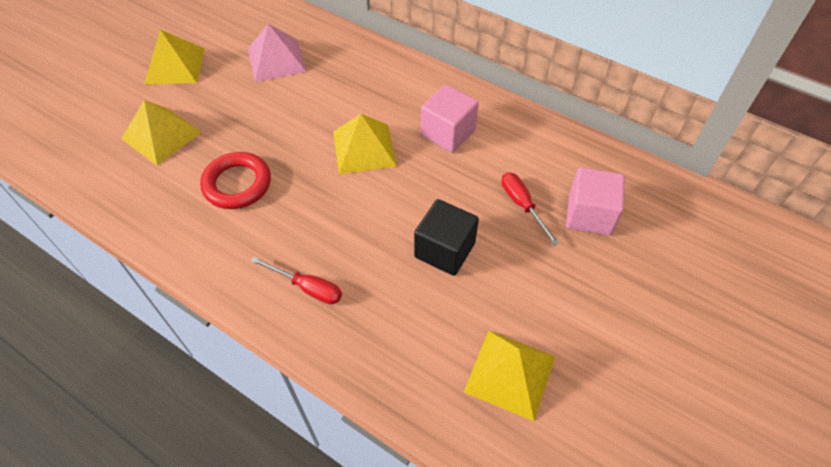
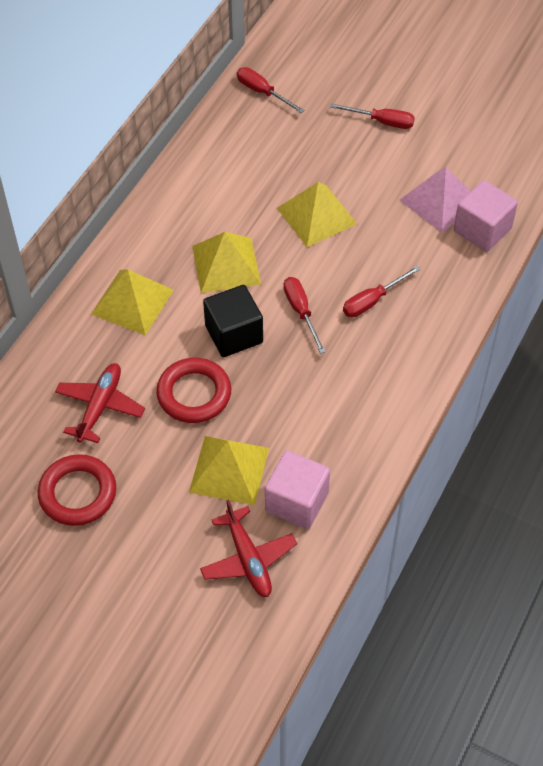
red plane: 0 -> 2
red ring: 1 -> 2
red screwdriver: 2 -> 4

